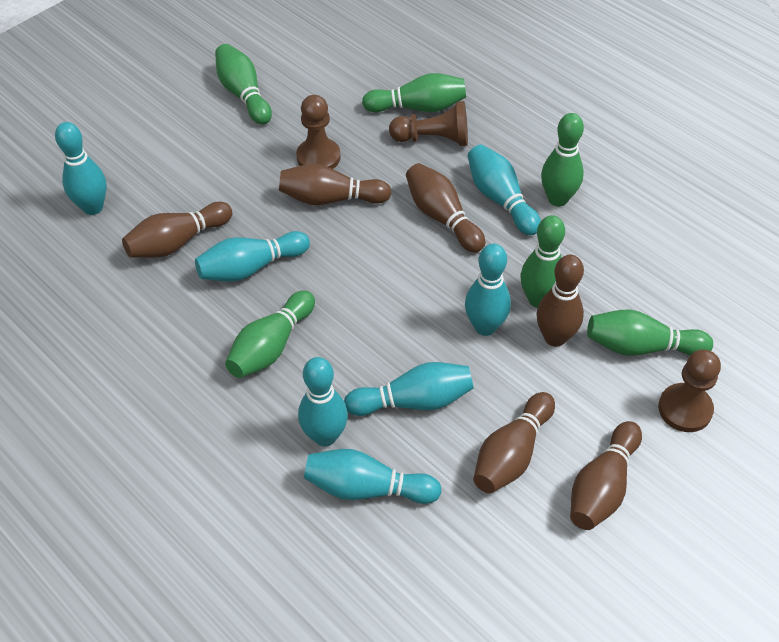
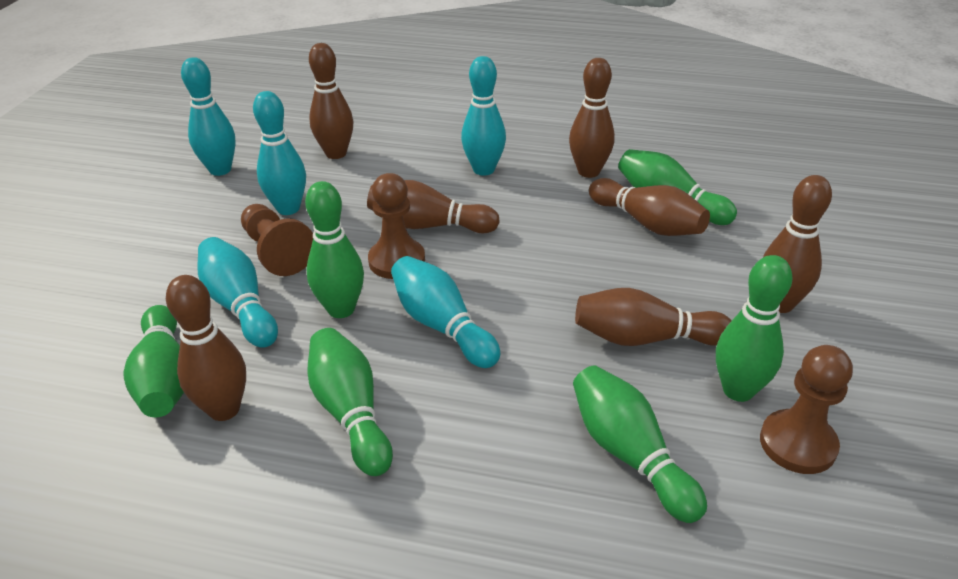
brown bowling pin: 6 -> 7
turquoise bowling pin: 7 -> 5

